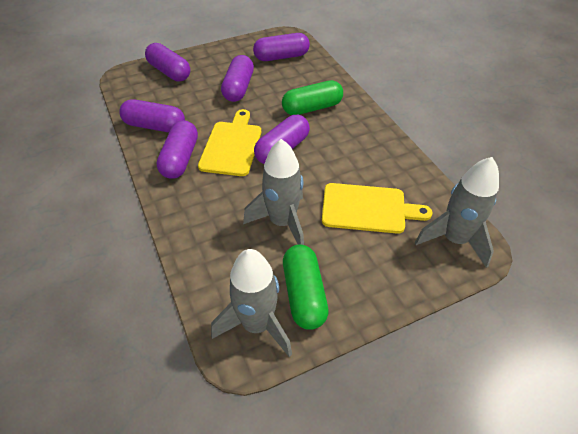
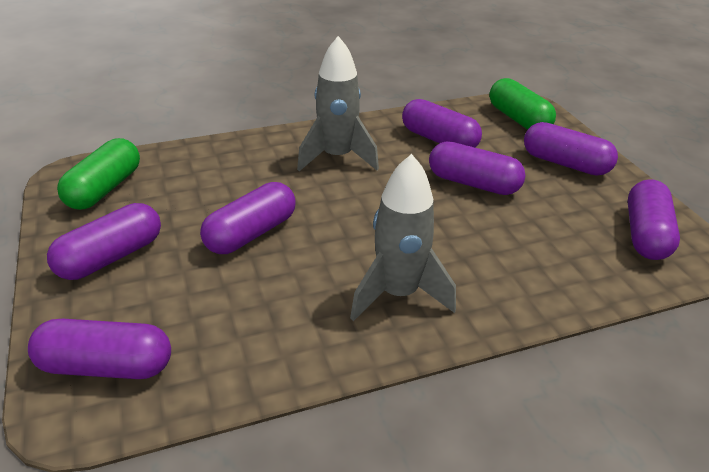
grey rocket: 3 -> 2
purple capsule: 6 -> 7
yellow cutting board: 2 -> 0

